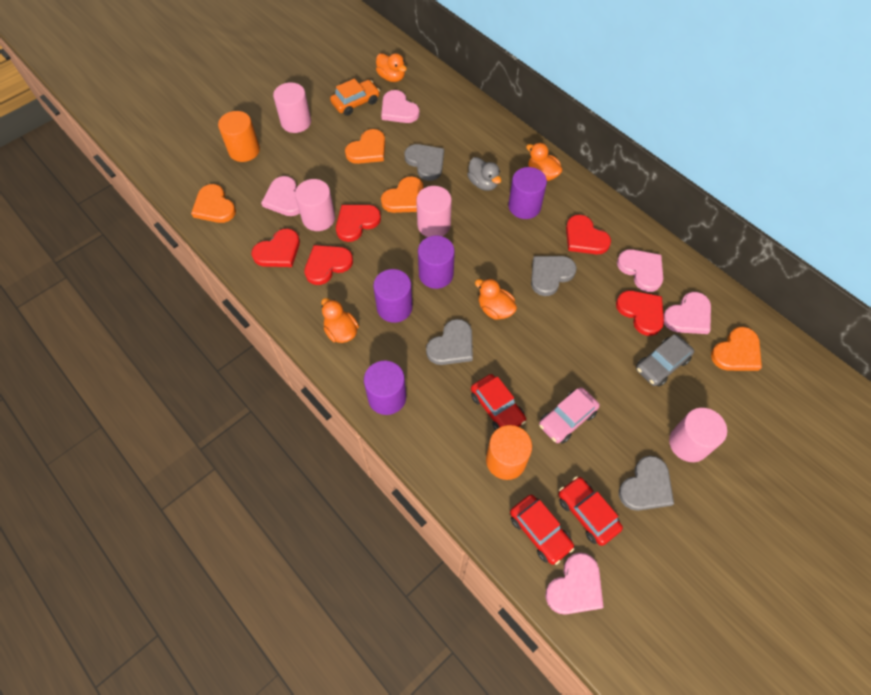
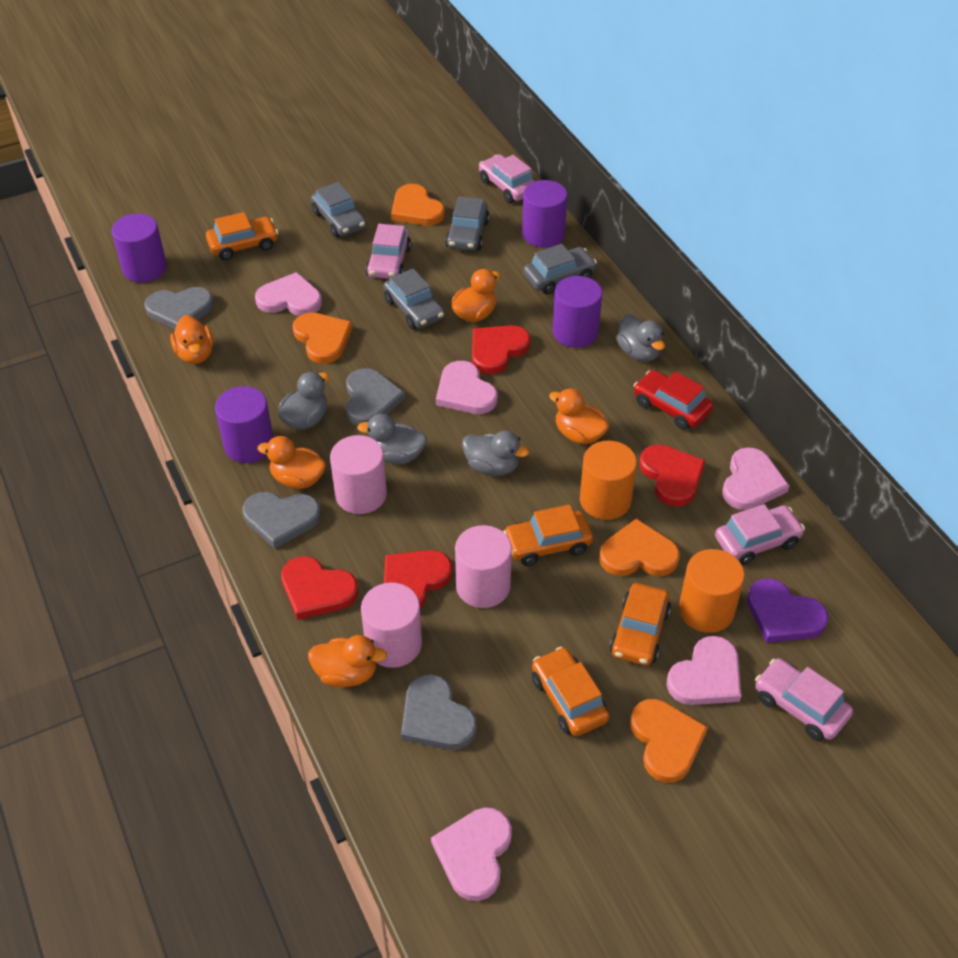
grey car: 1 -> 4
grey duck: 1 -> 4
orange car: 1 -> 4
orange duck: 4 -> 5
pink car: 1 -> 4
pink cylinder: 4 -> 3
purple heart: 0 -> 1
red car: 3 -> 1
red heart: 5 -> 4

